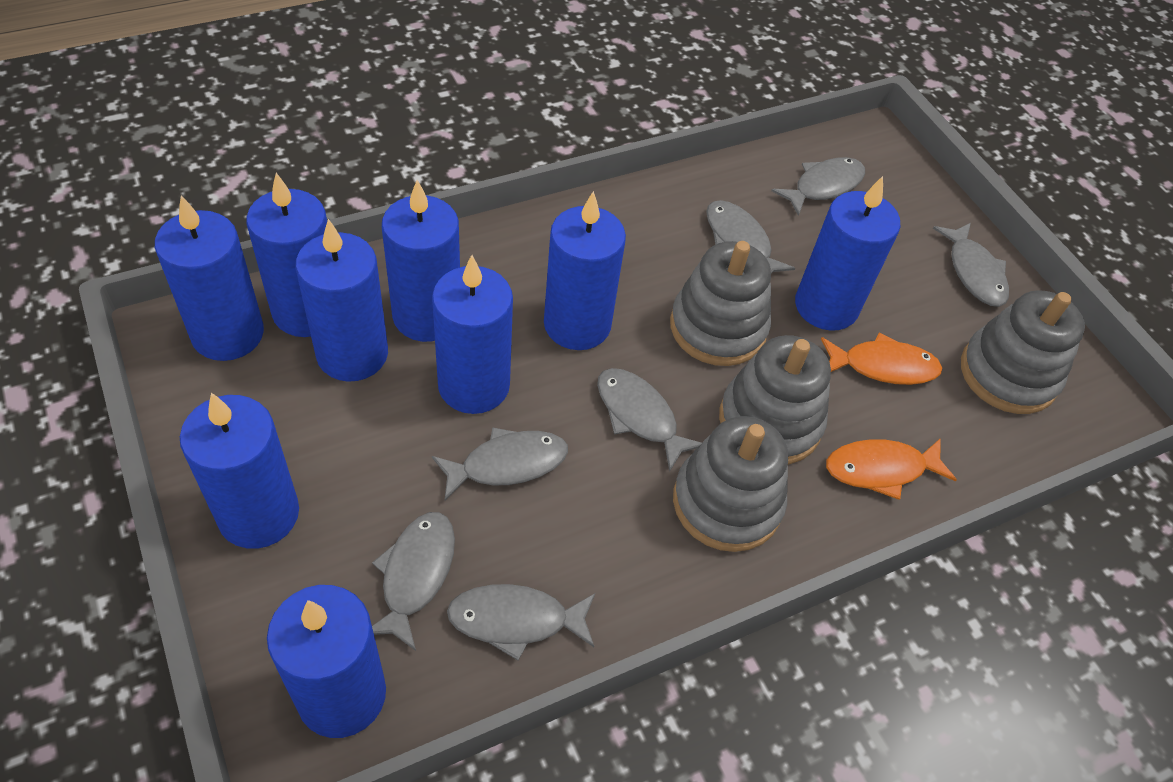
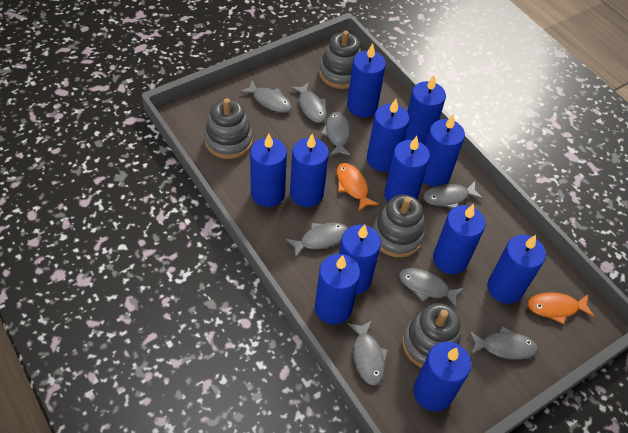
blue candle: 9 -> 12
grey fish: 7 -> 8

